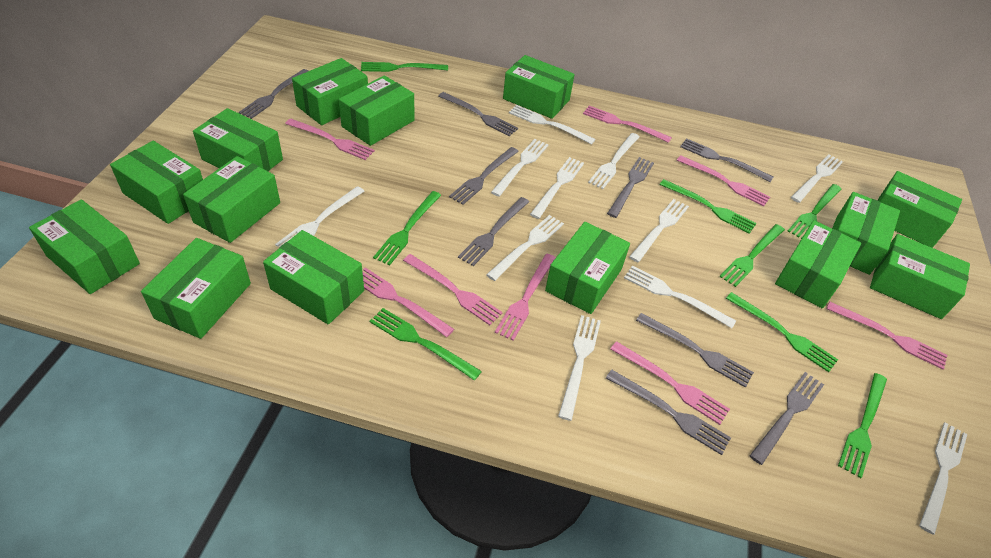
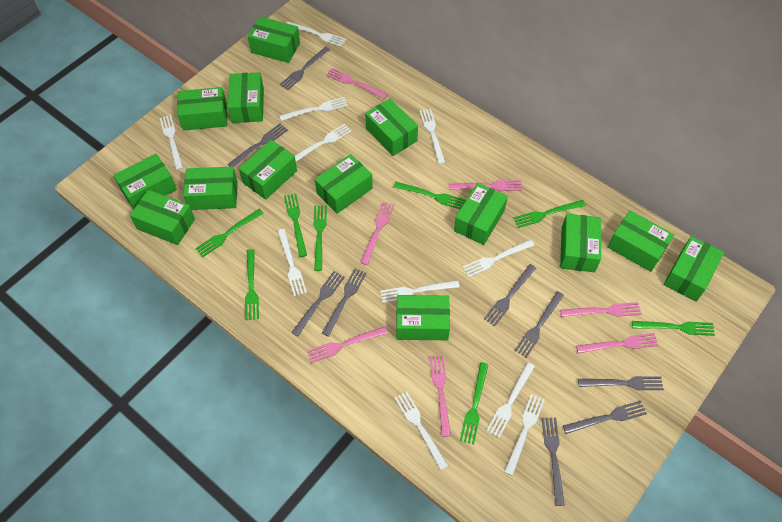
pink fork: 8 -> 7

